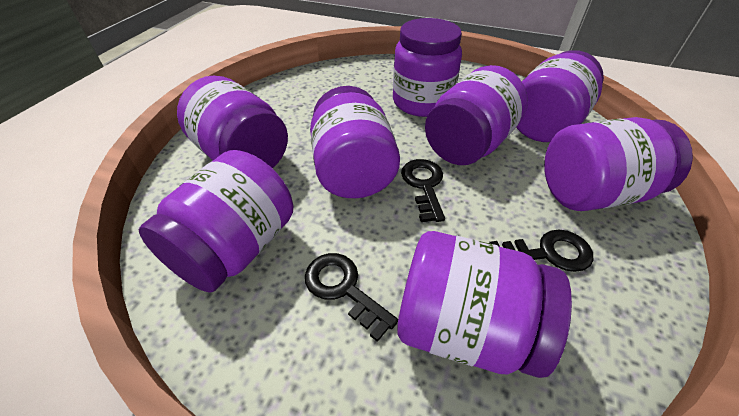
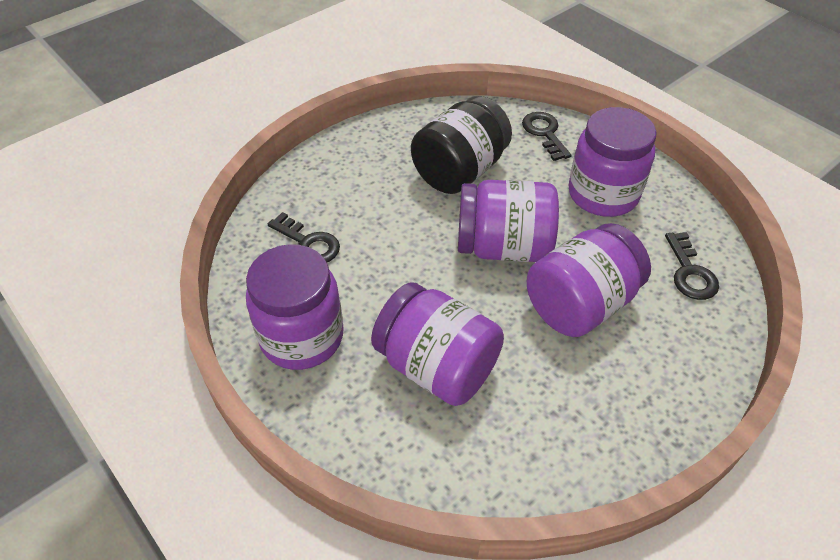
black jar: 0 -> 1
purple jar: 8 -> 5

